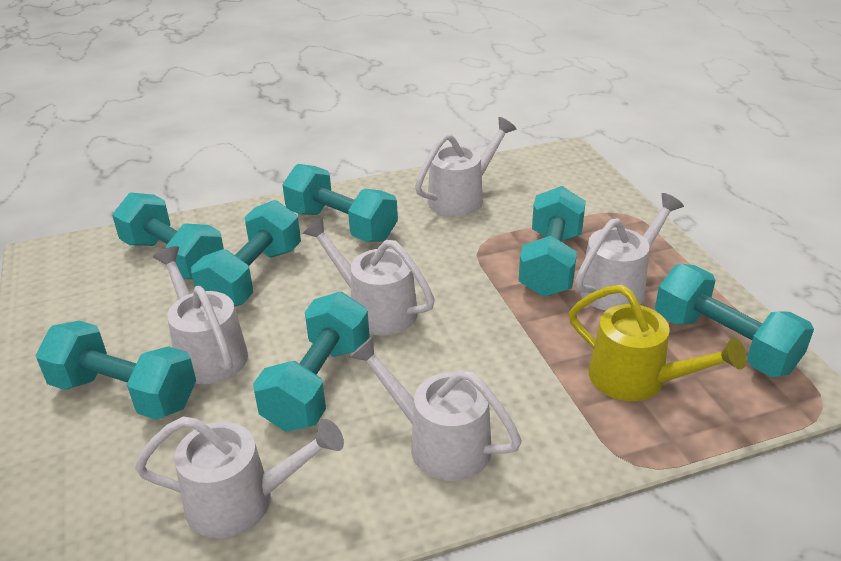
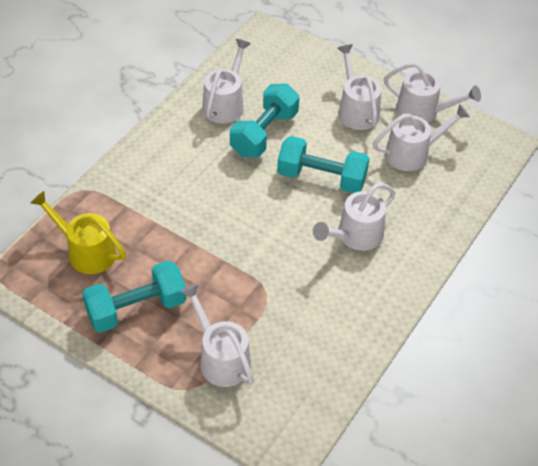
turquoise dumbbell: 7 -> 3

